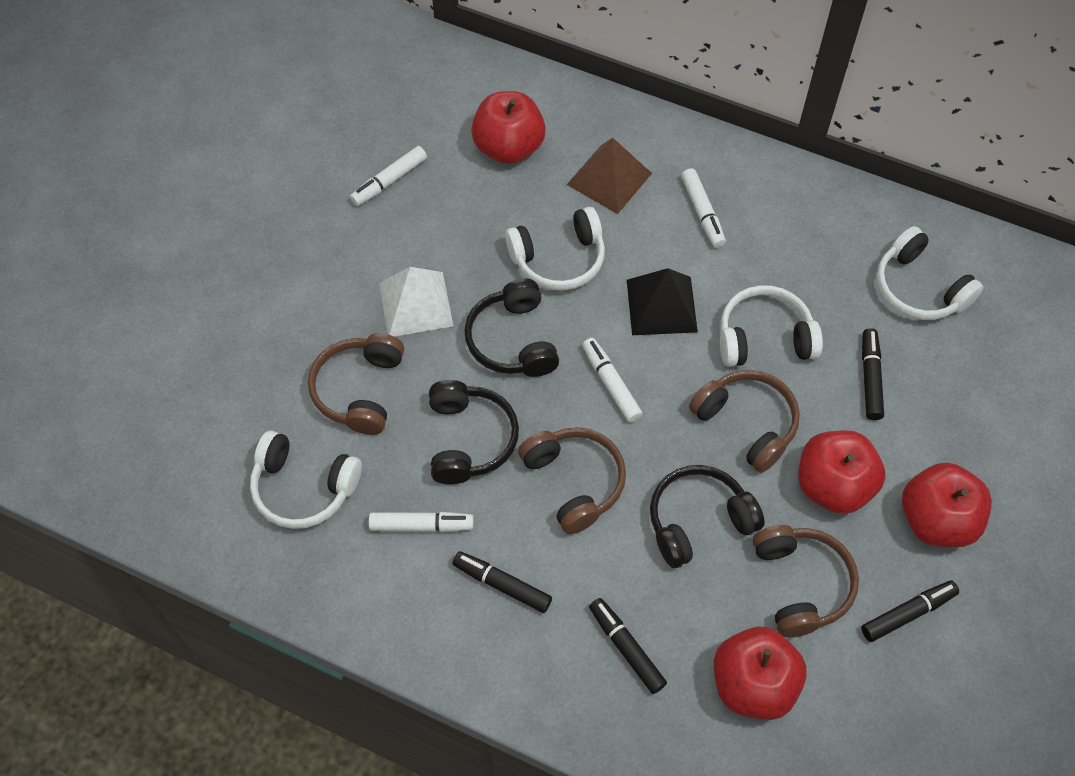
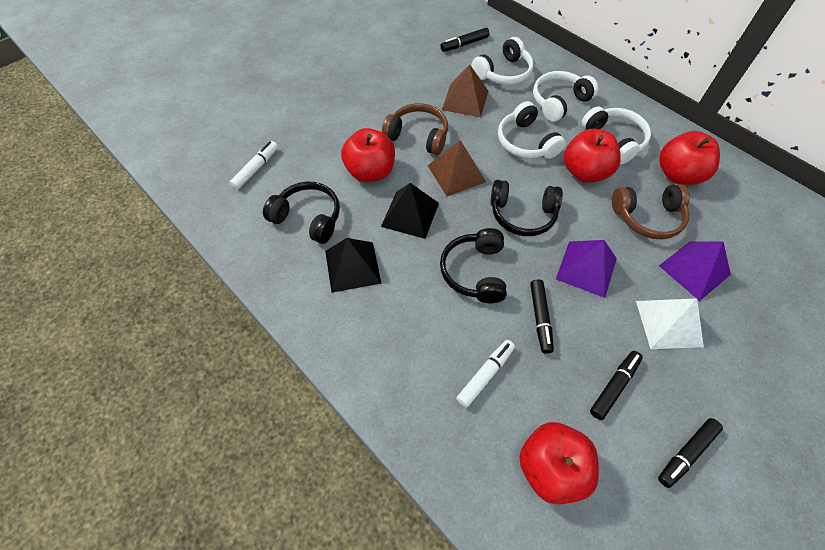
black pyramid: 1 -> 2
brown headphones: 4 -> 2
brown pyramid: 1 -> 2
purple pyramid: 0 -> 2
white marker: 4 -> 2

